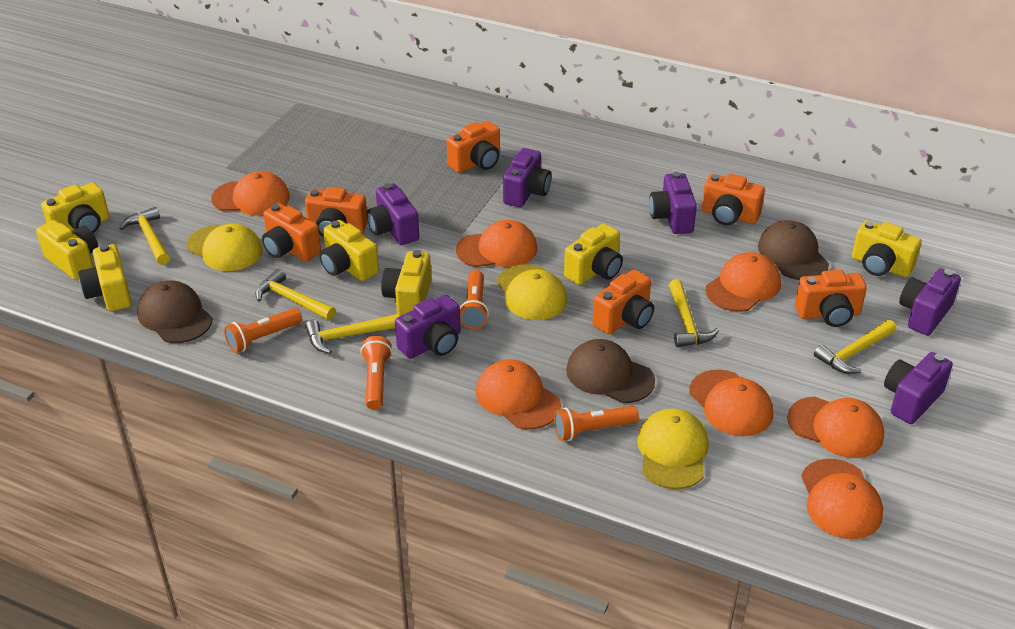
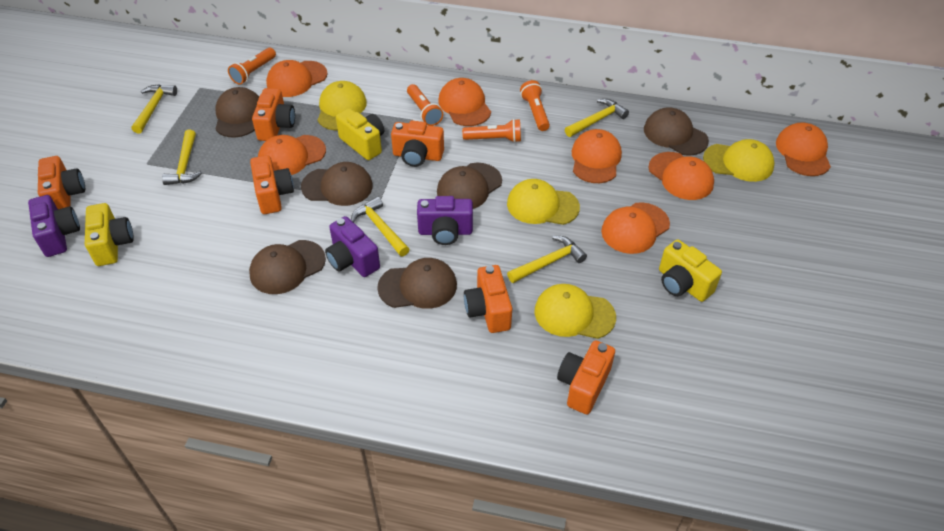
brown cap: 3 -> 6
purple camera: 6 -> 3
yellow camera: 7 -> 3
yellow cap: 3 -> 4

